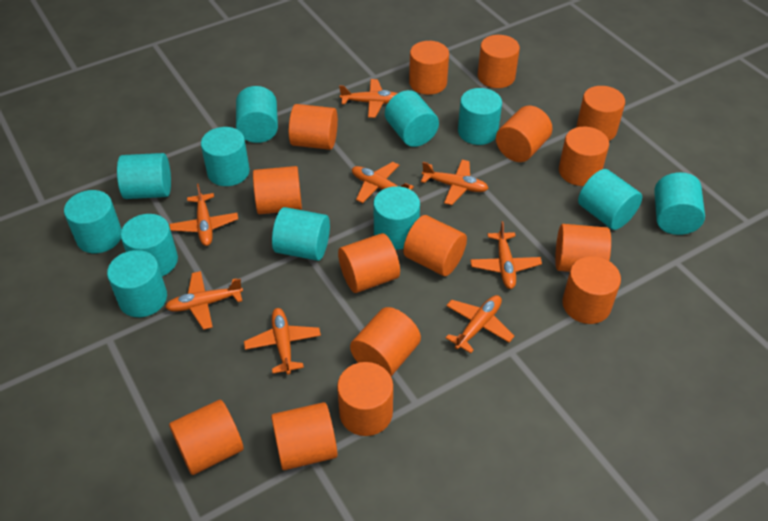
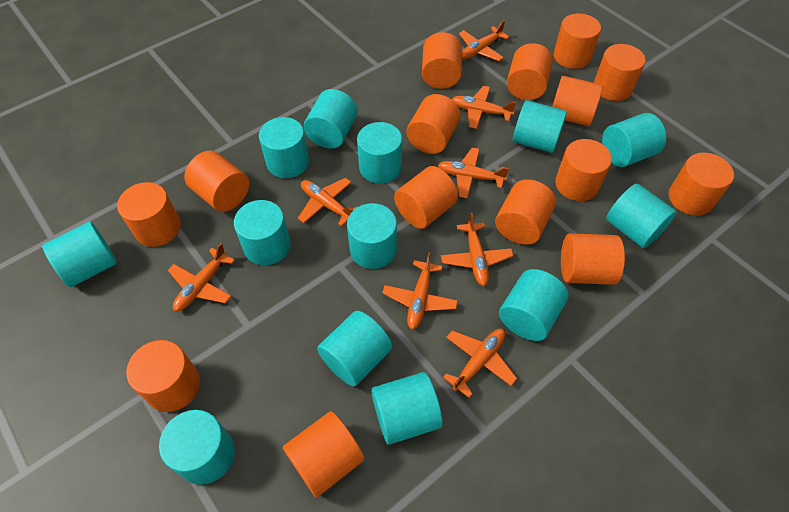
turquoise cylinder: 12 -> 13

